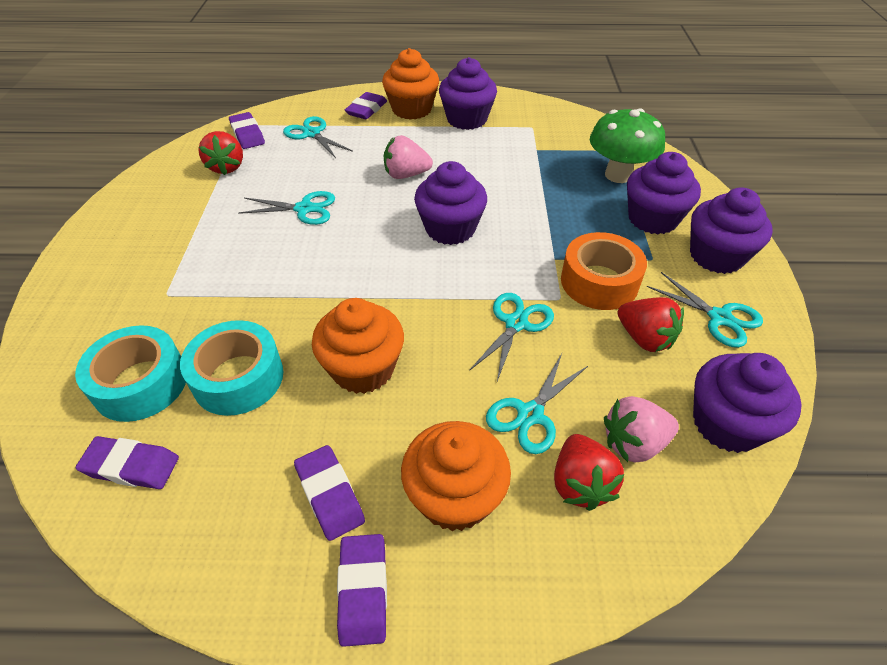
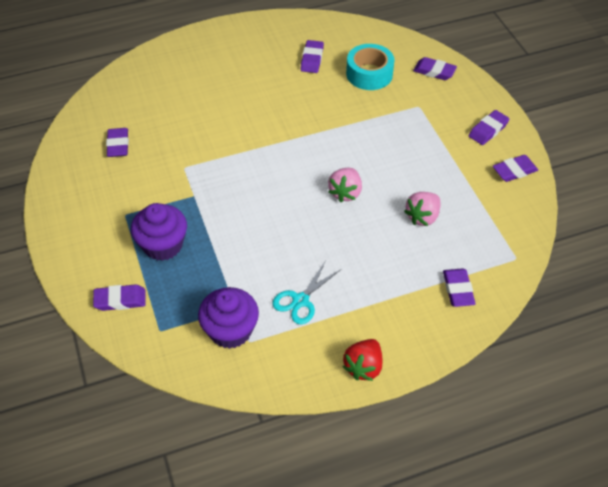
green mushroom: 1 -> 0
orange cupcake: 3 -> 0
orange tape: 1 -> 0
purple cupcake: 5 -> 2
purple eraser: 5 -> 7
red strawberry: 3 -> 1
turquoise scissors: 5 -> 1
turquoise tape: 2 -> 1

